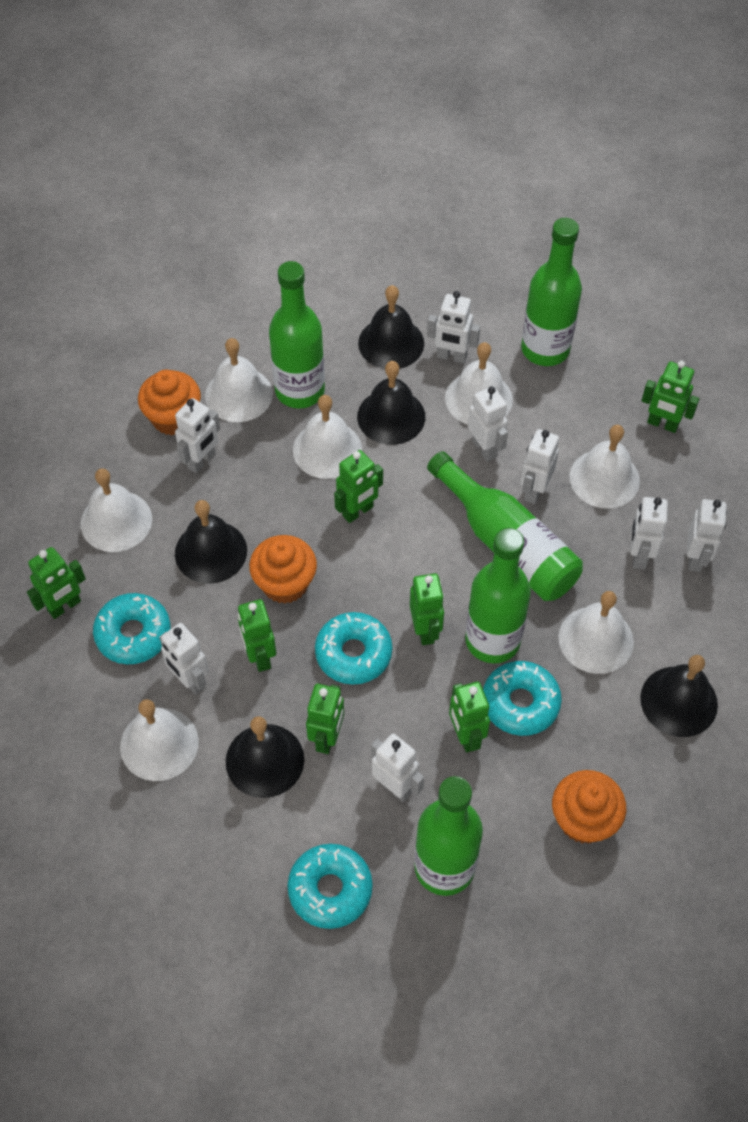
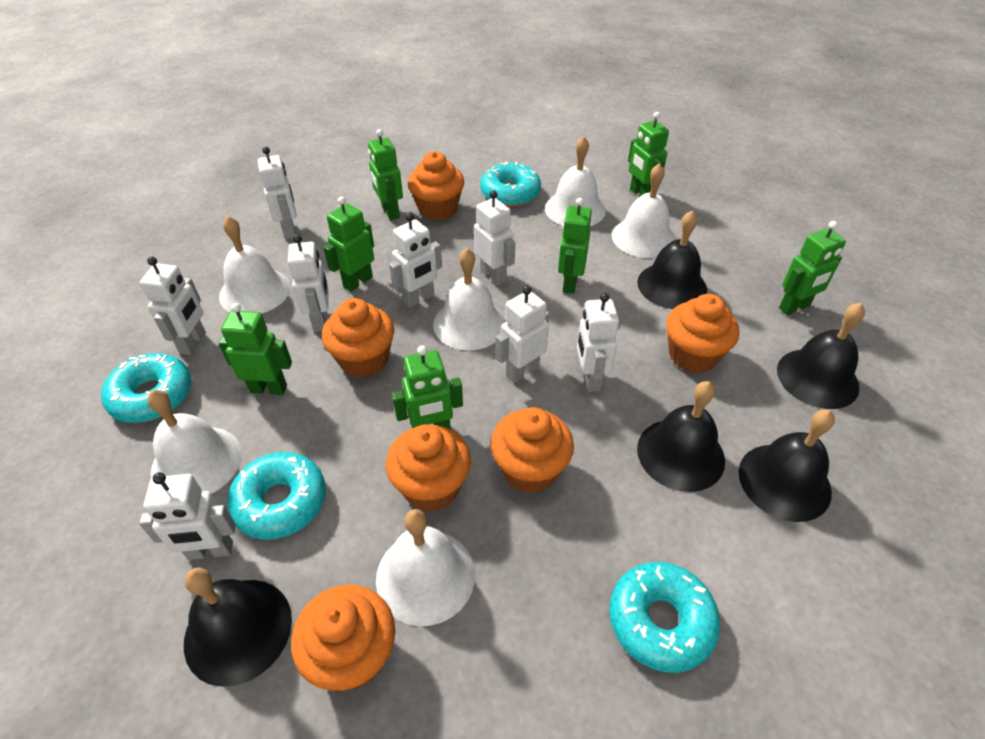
green bottle: 5 -> 0
orange cupcake: 3 -> 6
white bell: 7 -> 6

